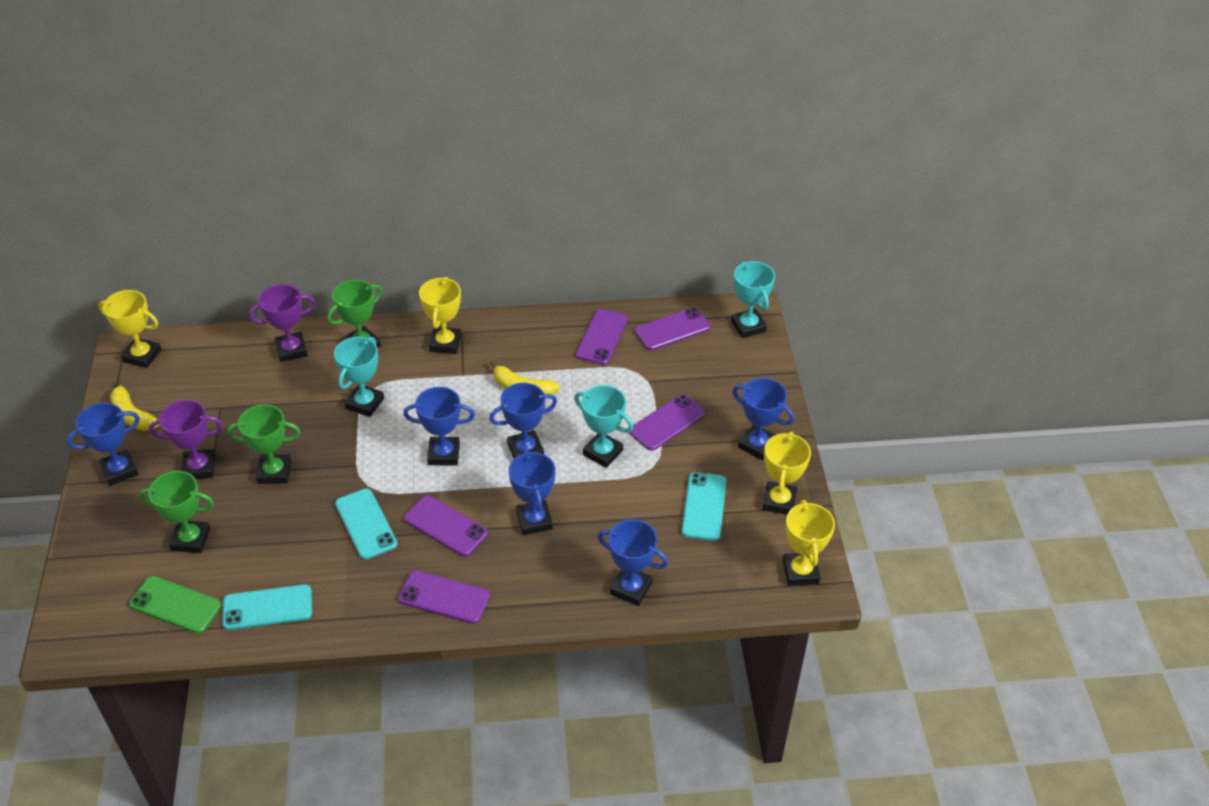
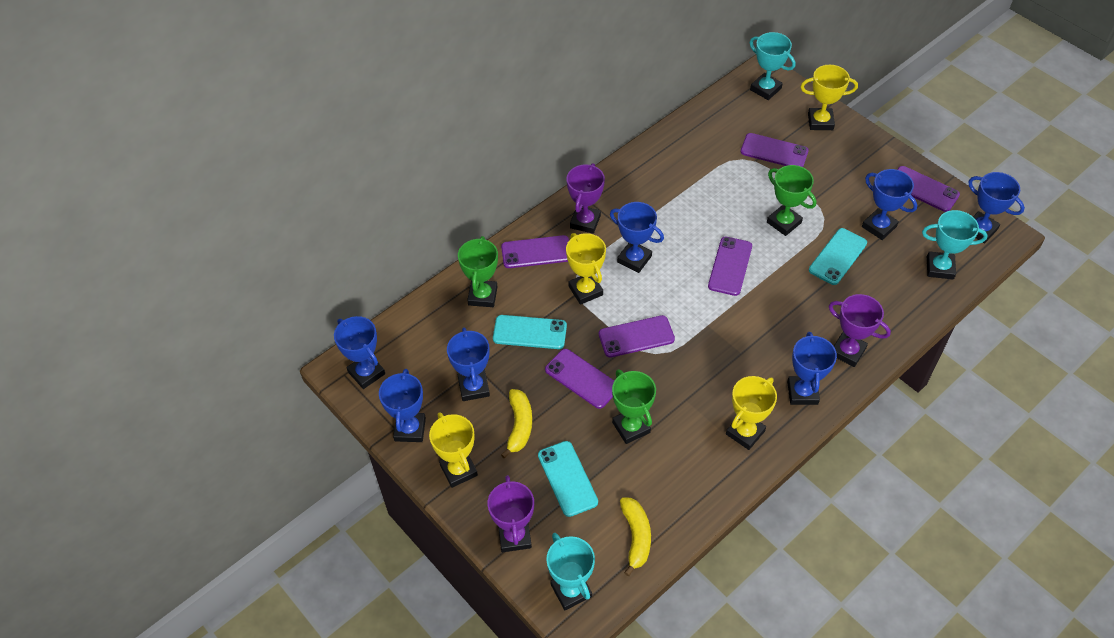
blue trophy: 6 -> 7
green phone: 1 -> 0
purple phone: 5 -> 6
purple trophy: 2 -> 3

